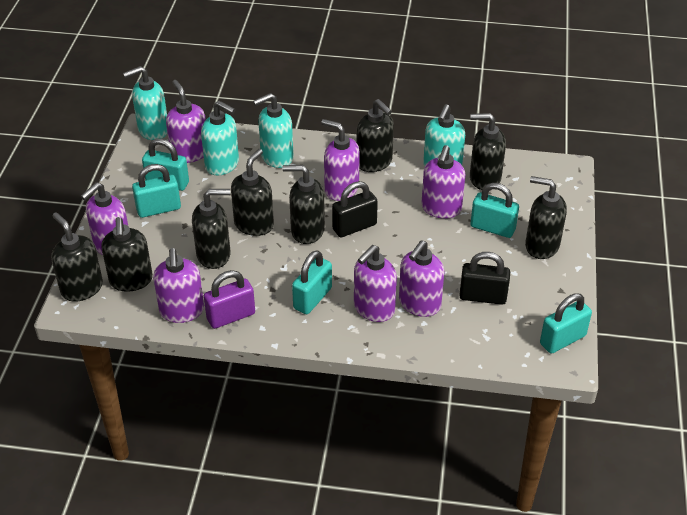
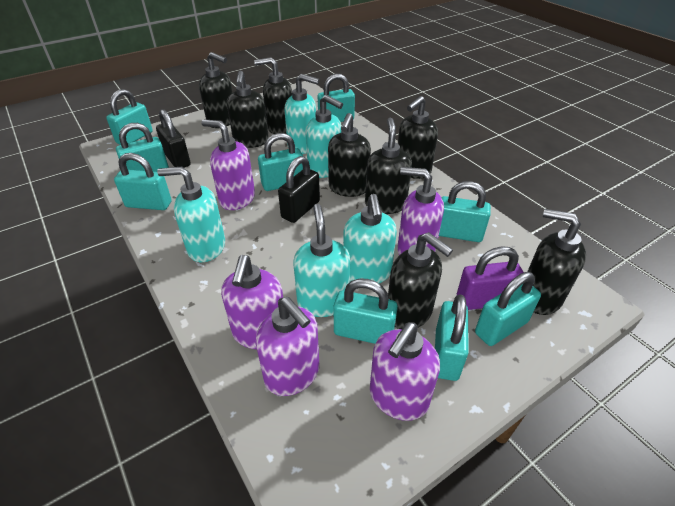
purple soap dispenser: 7 -> 5
turquoise padlock: 5 -> 9
turquoise soap dispenser: 4 -> 5

